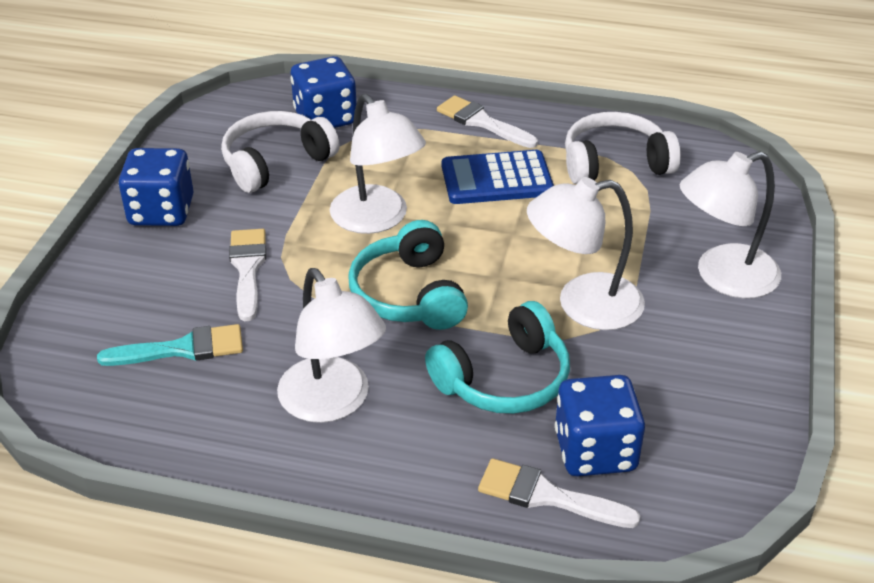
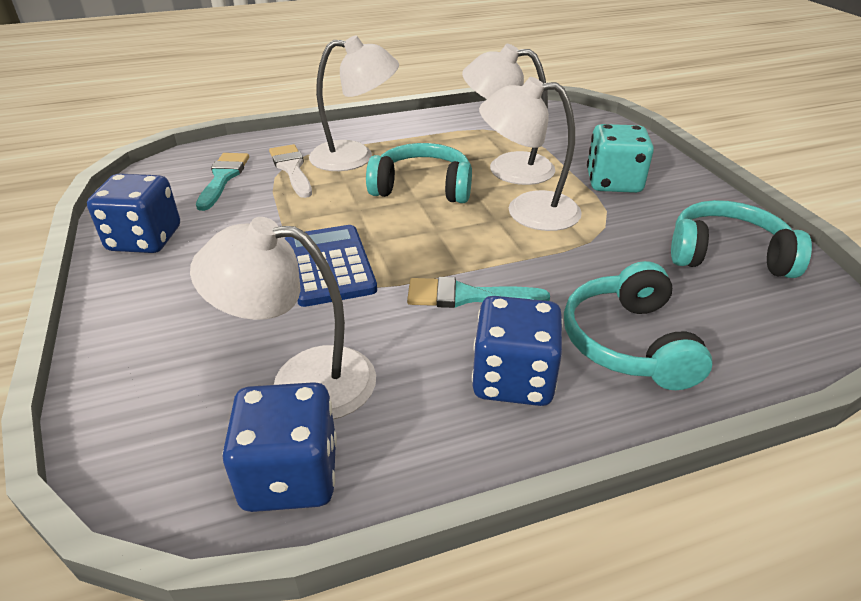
turquoise brush: 1 -> 2
turquoise dice: 0 -> 1
turquoise headphones: 2 -> 3
white brush: 3 -> 1
white headphones: 2 -> 0

